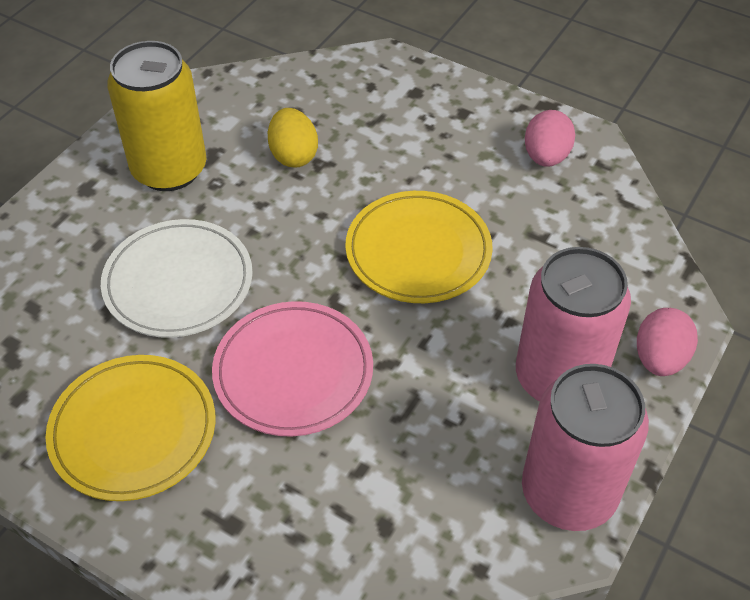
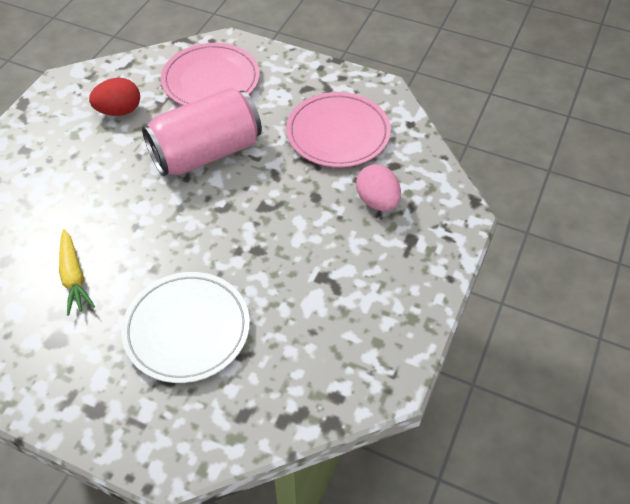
pink can: 2 -> 1
pink egg: 2 -> 1
pink plate: 1 -> 2
red egg: 0 -> 1
yellow can: 1 -> 0
yellow carrot: 0 -> 1
yellow egg: 1 -> 0
yellow plate: 2 -> 0

